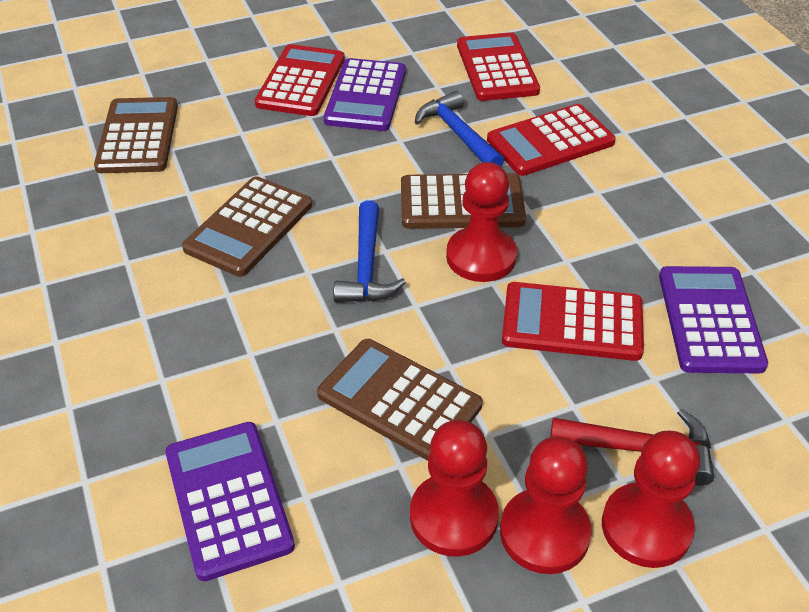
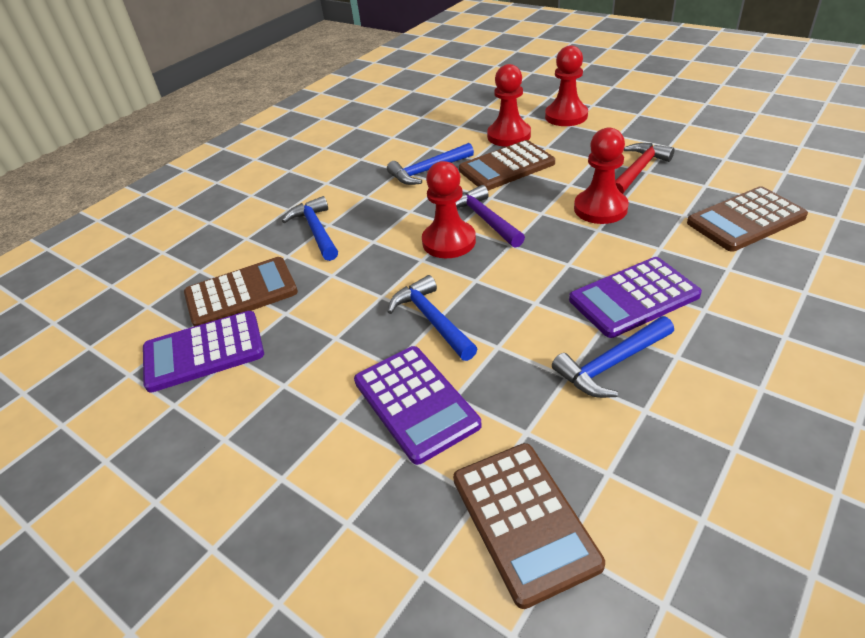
blue hammer: 2 -> 4
purple hammer: 0 -> 1
red calculator: 4 -> 0

